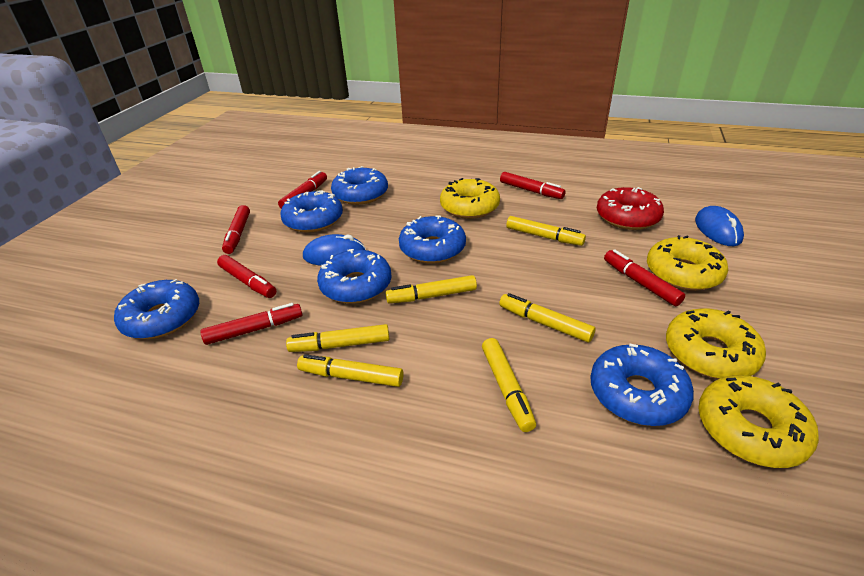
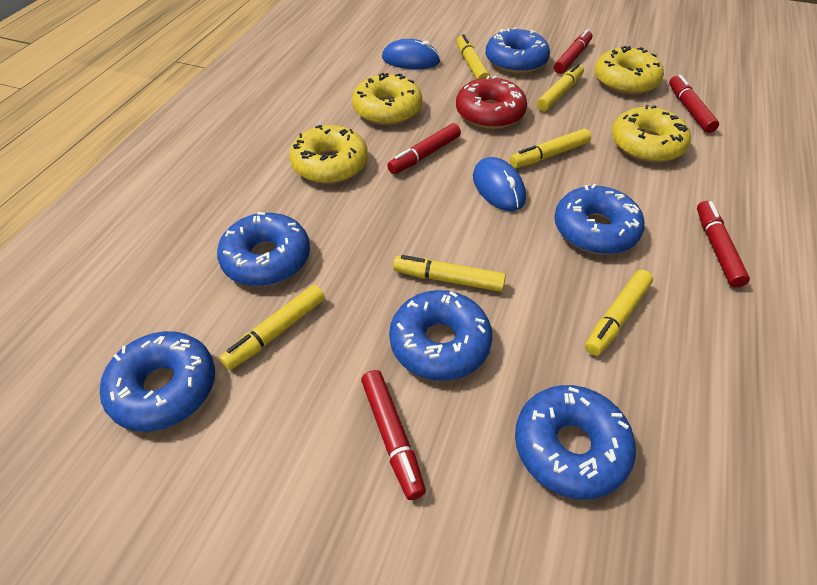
red marker: 6 -> 5

